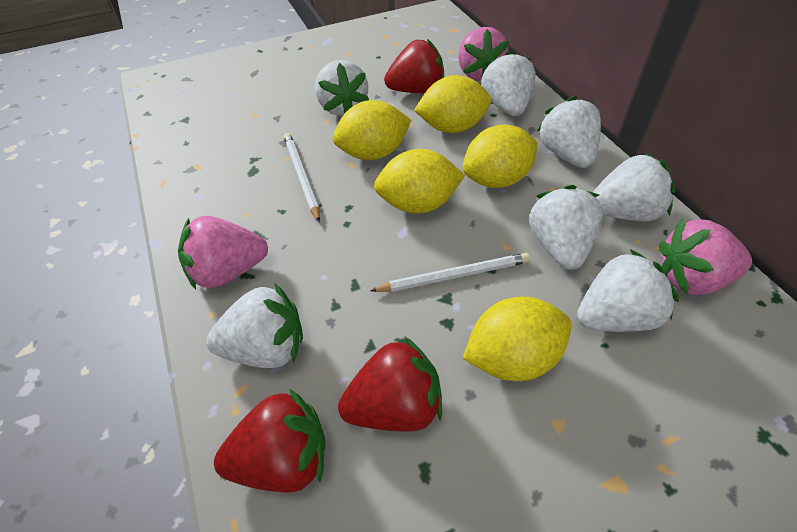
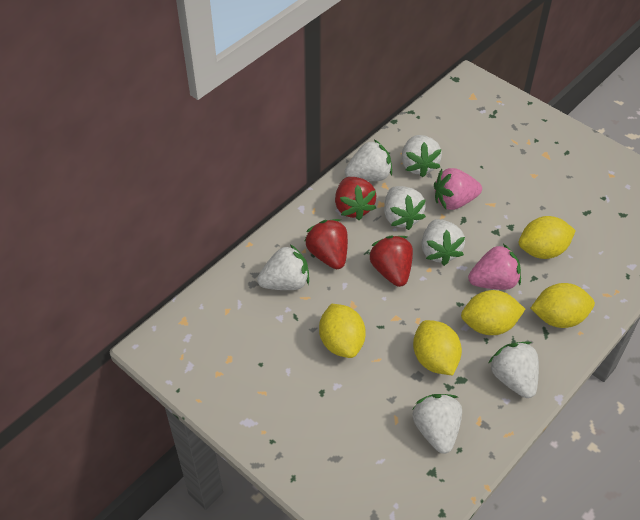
pink strawberry: 3 -> 2
white pencil: 2 -> 0

